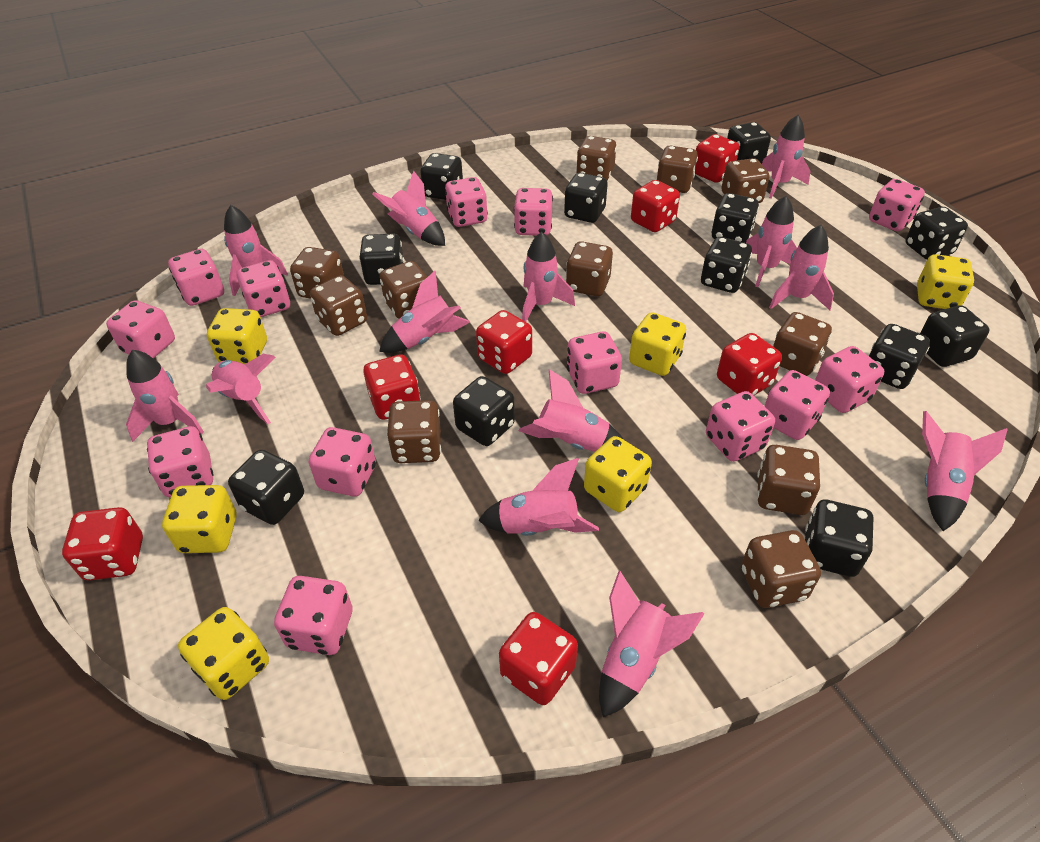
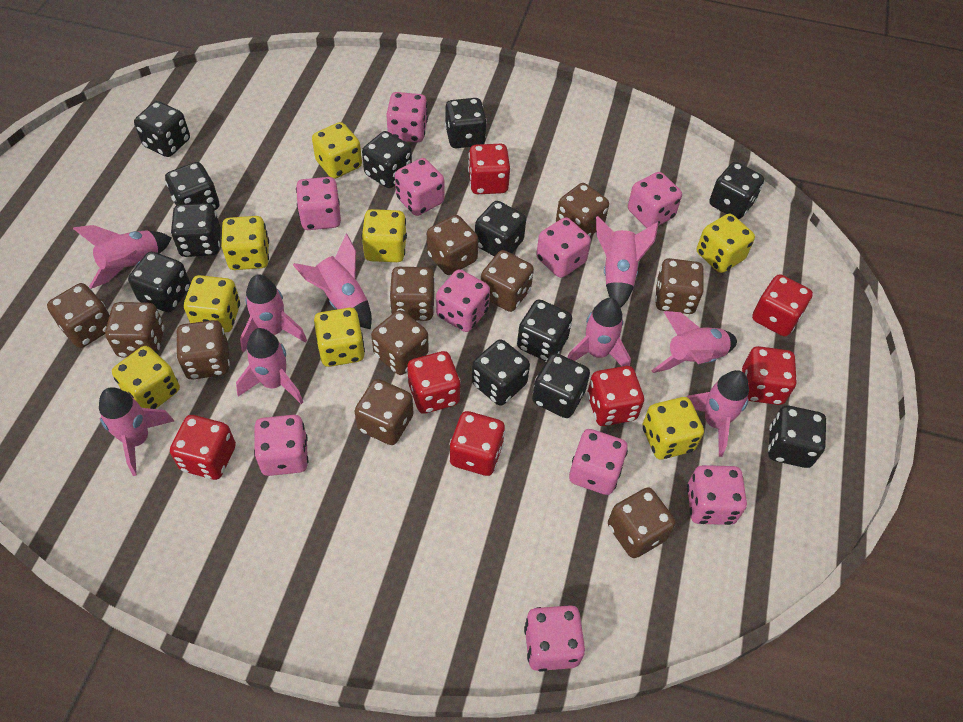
pink dice: 13 -> 10
pink rocket: 13 -> 9
yellow dice: 6 -> 8

